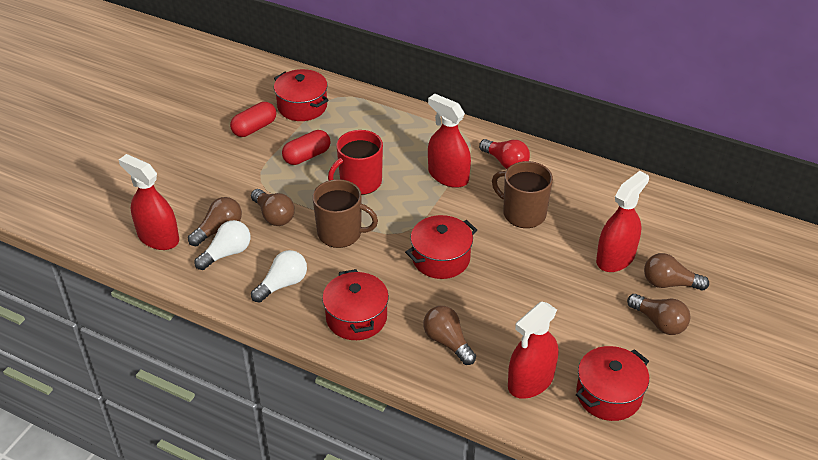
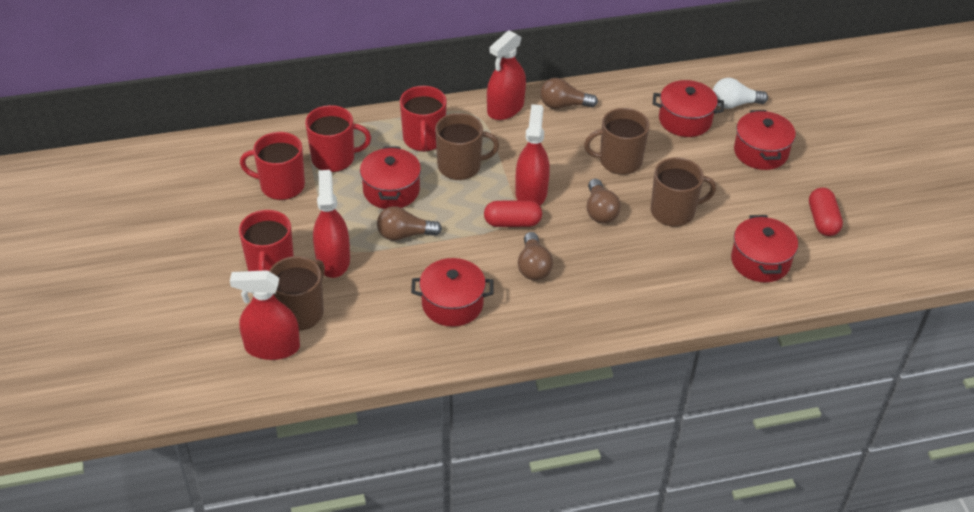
brown light bulb: 5 -> 4
brown mug: 2 -> 4
red light bulb: 1 -> 0
red mug: 1 -> 4
red pot: 4 -> 5
white light bulb: 2 -> 1

